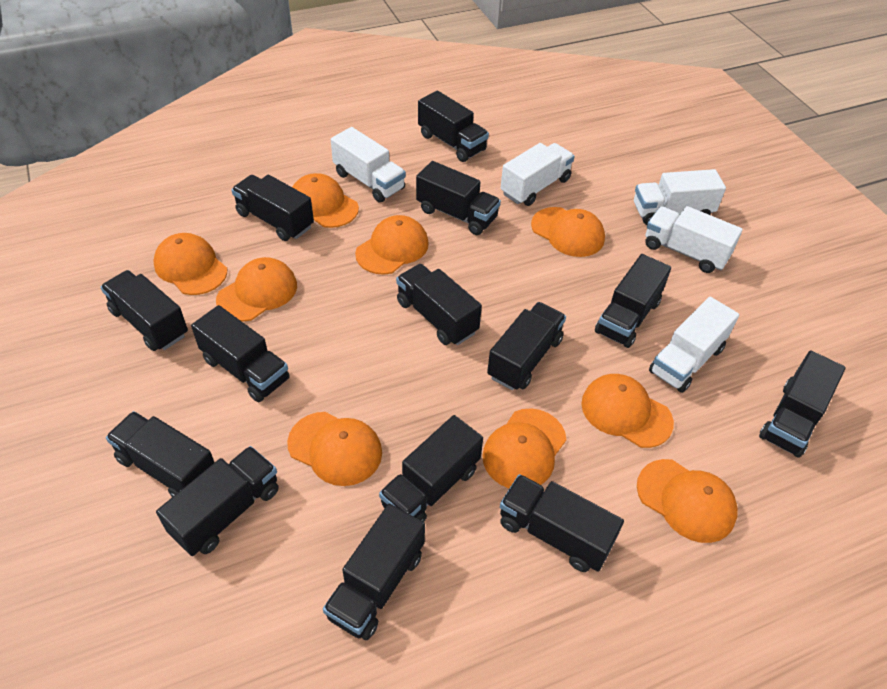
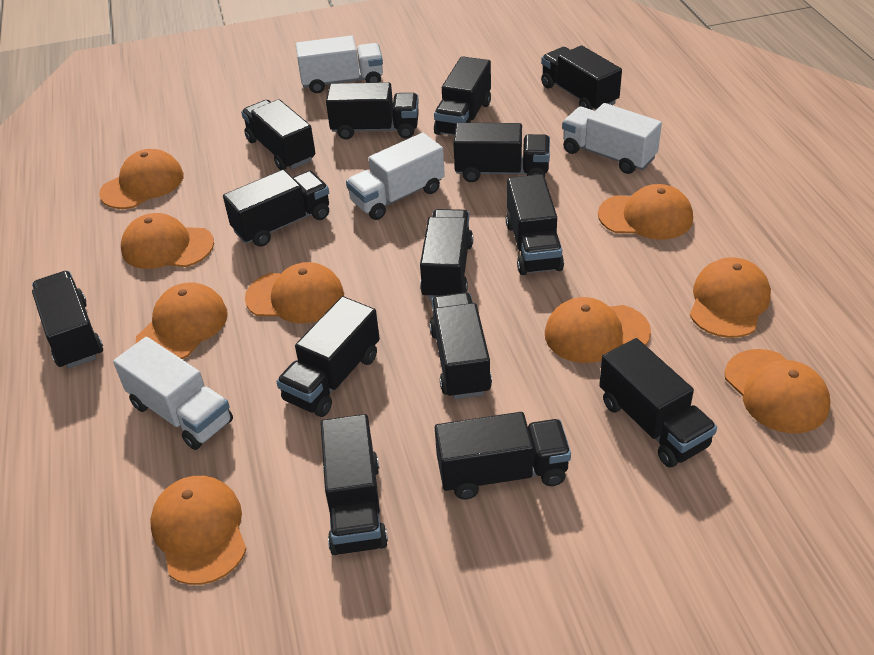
white truck: 5 -> 4

